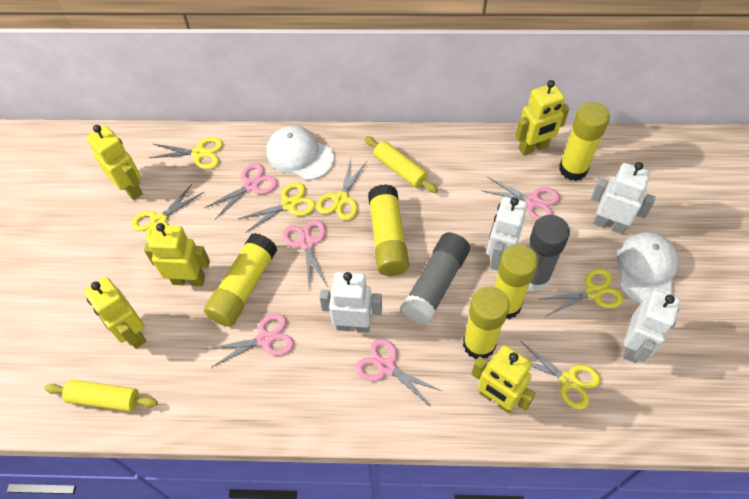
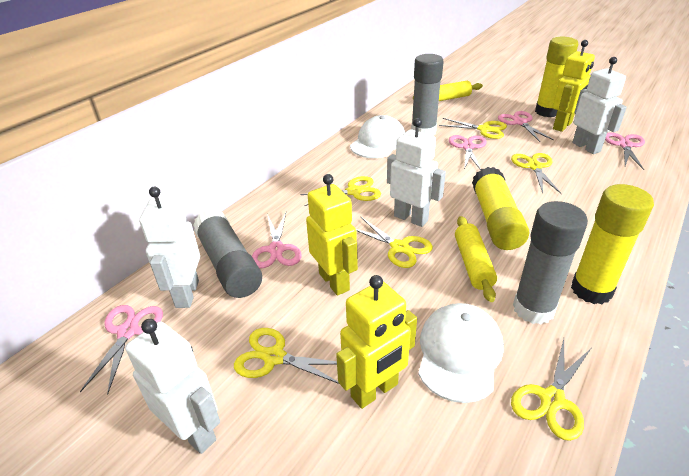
grey glue stick: 2 -> 3
yellow glue stick: 5 -> 3
yellow robot: 5 -> 3

